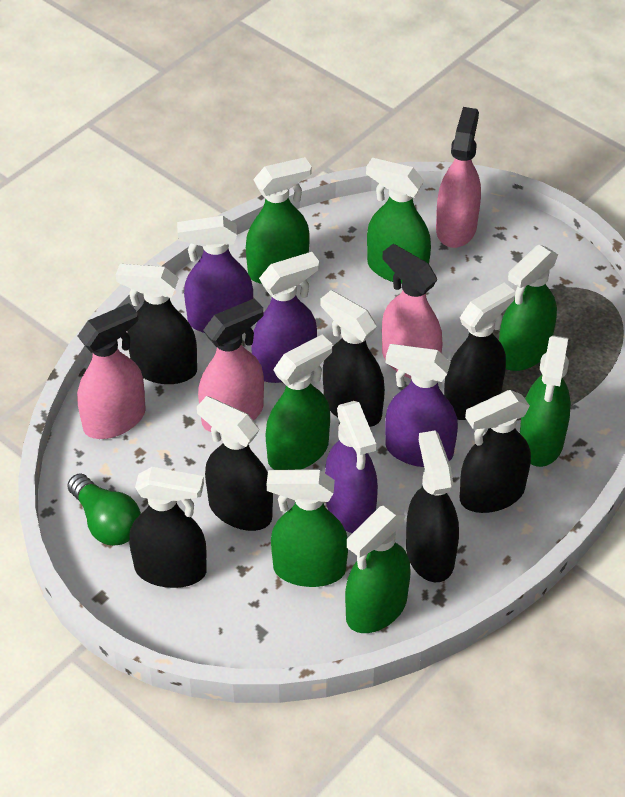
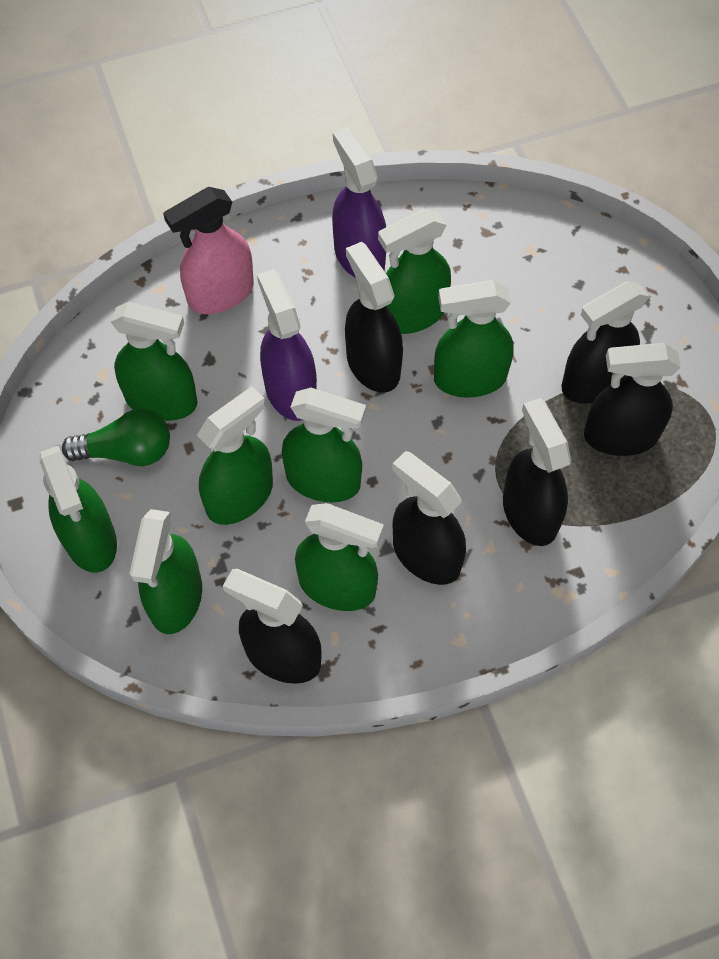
black spray bottle: 7 -> 6
green spray bottle: 7 -> 8
pink spray bottle: 4 -> 1
purple spray bottle: 4 -> 2

